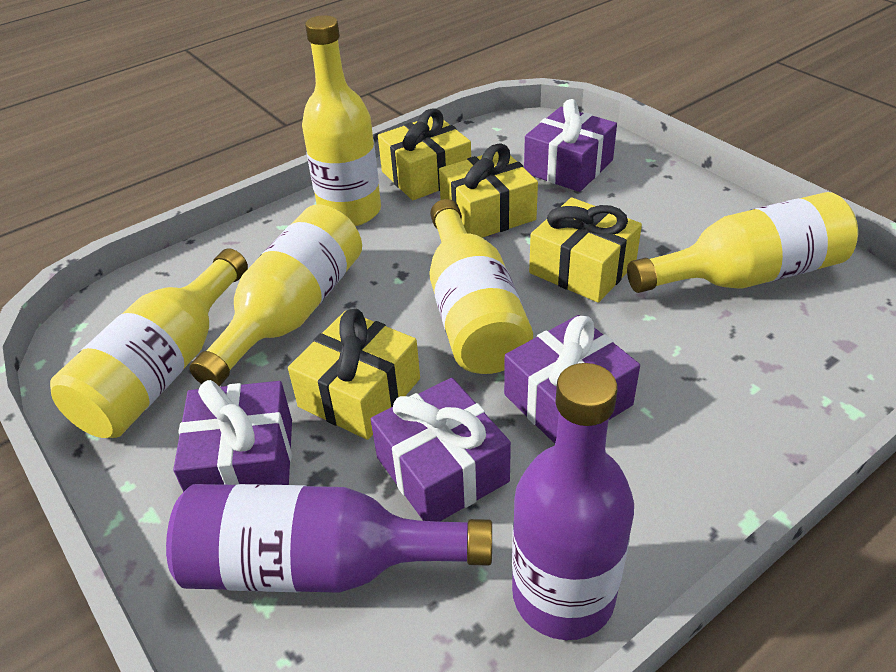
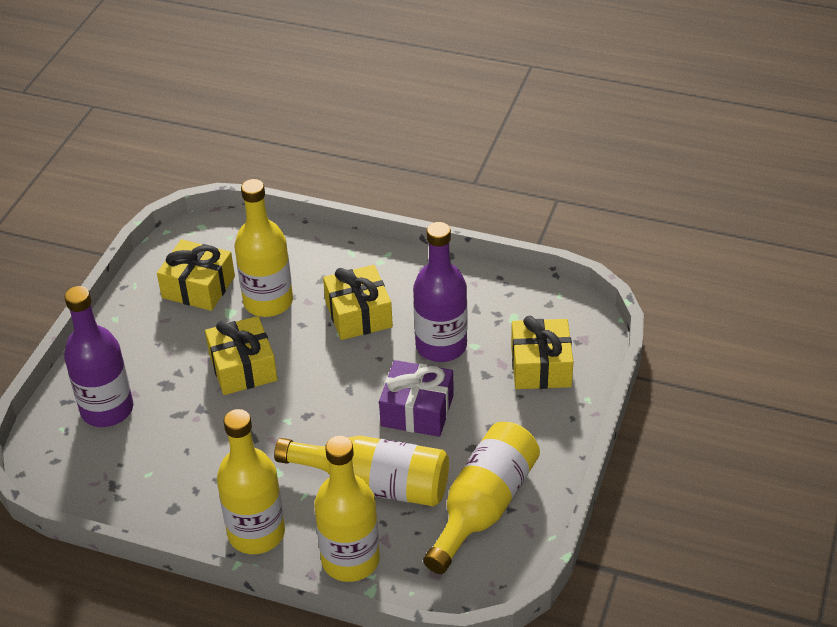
purple gift: 4 -> 1

